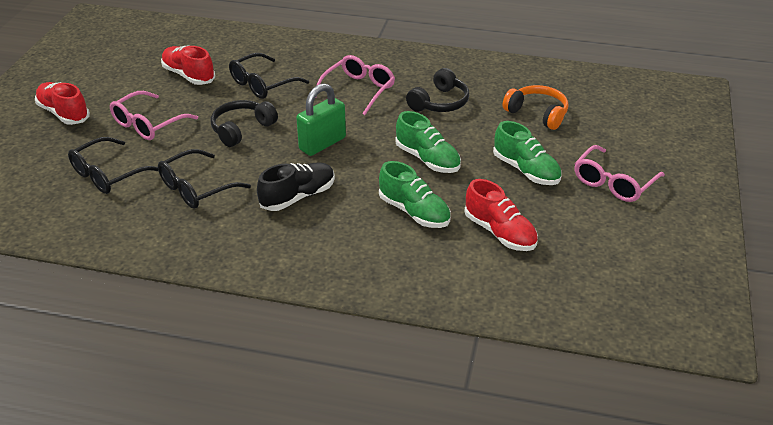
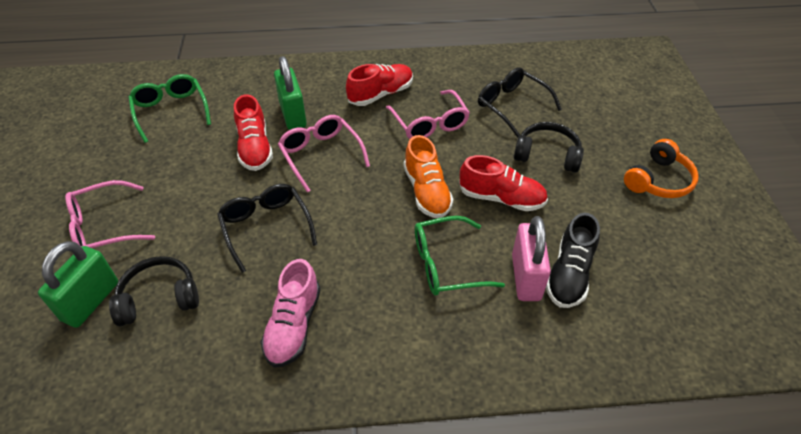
black glasses: 3 -> 2
green glasses: 0 -> 2
green padlock: 1 -> 2
green shoe: 3 -> 0
orange shoe: 0 -> 1
pink padlock: 0 -> 1
pink shoe: 0 -> 1

